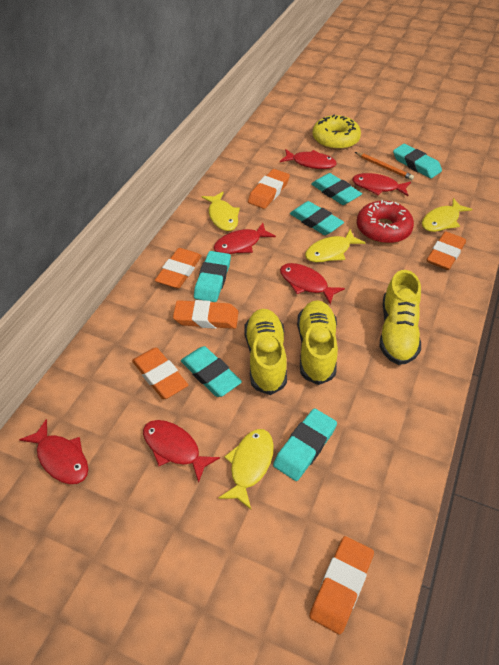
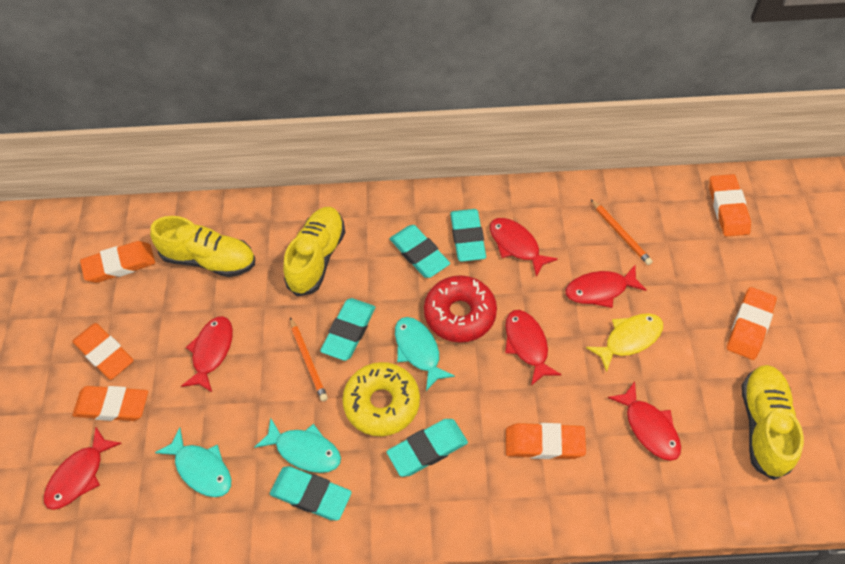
orange pencil: 1 -> 2
turquoise eraser: 6 -> 5
turquoise fish: 0 -> 3
yellow fish: 4 -> 1

